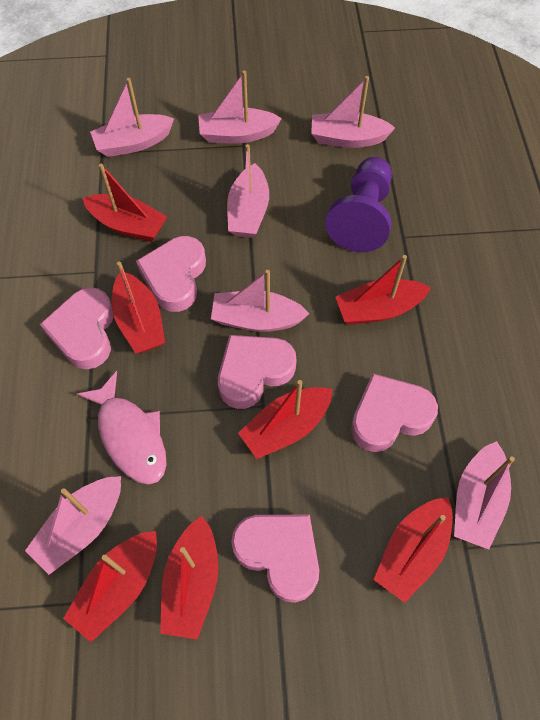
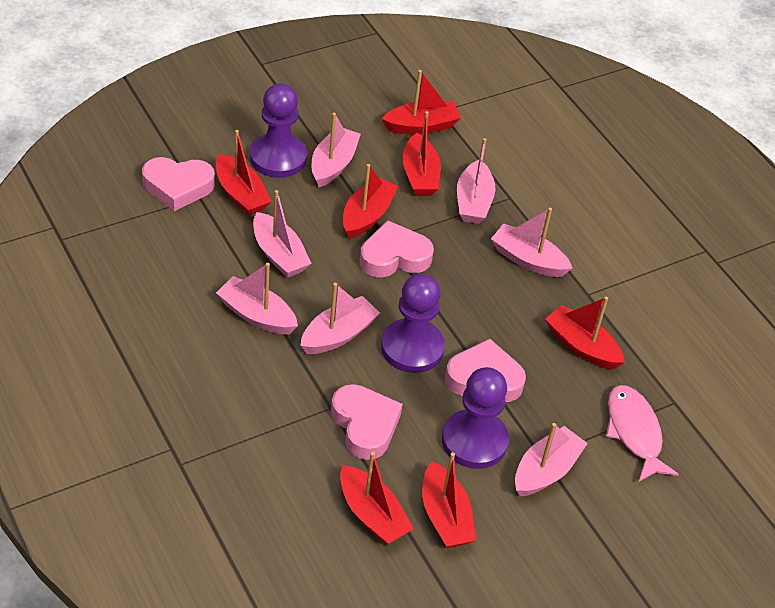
pink heart: 5 -> 4
purple pawn: 1 -> 3

